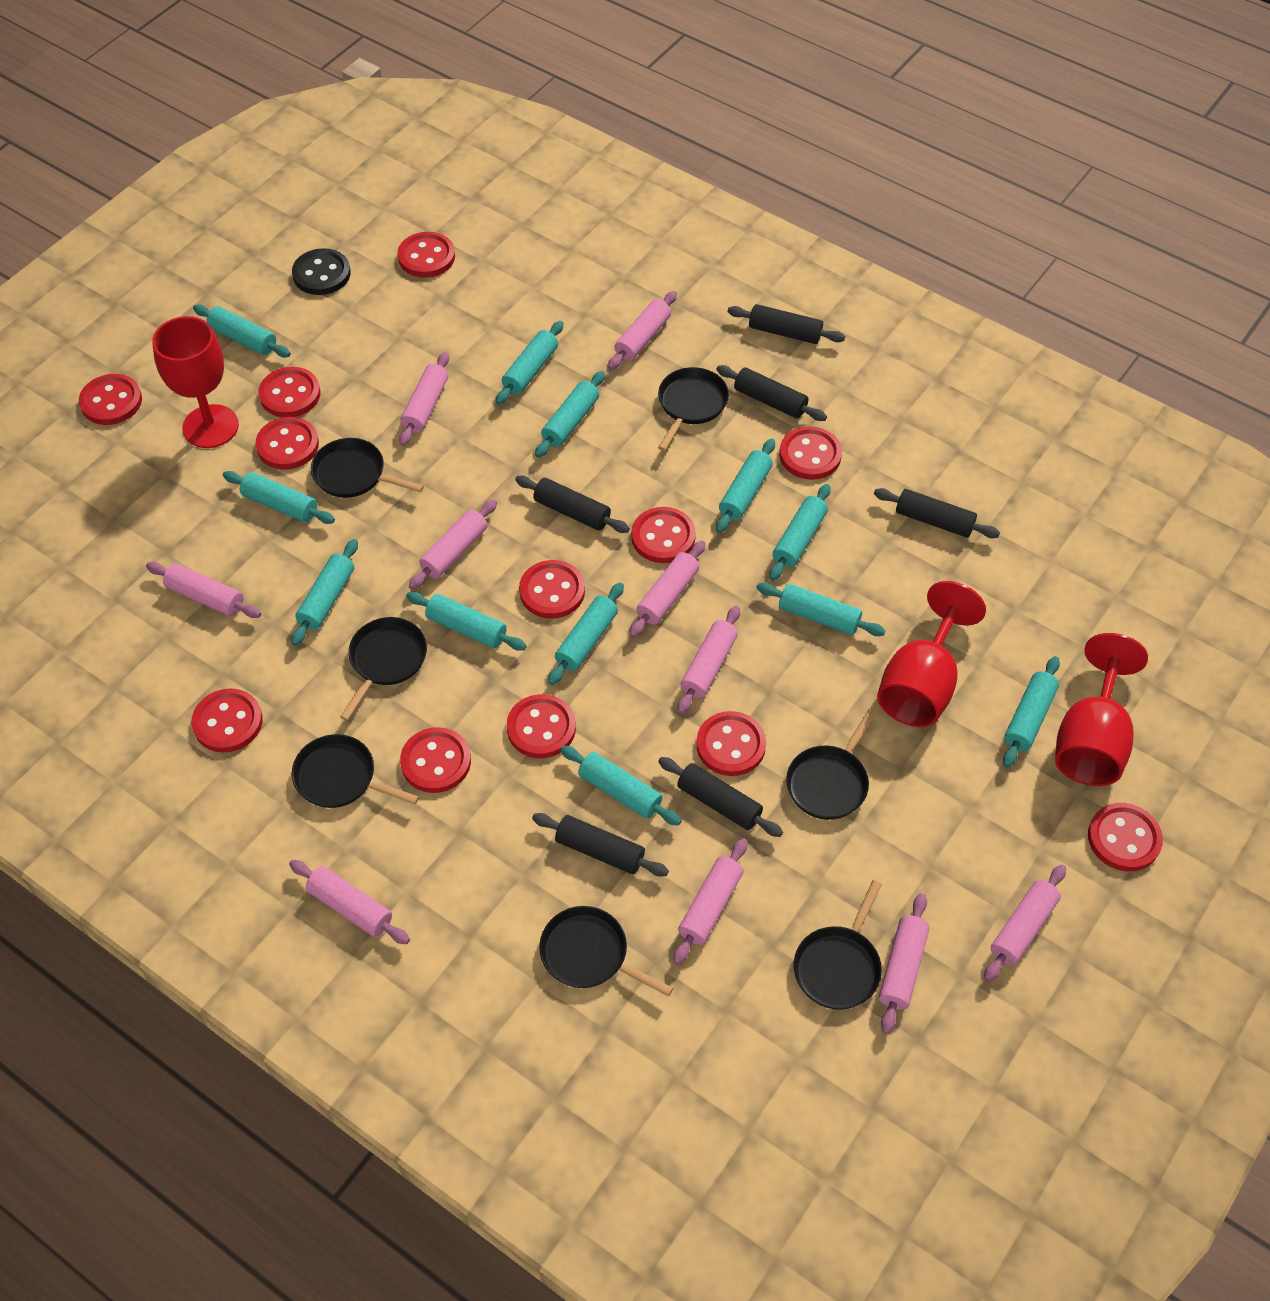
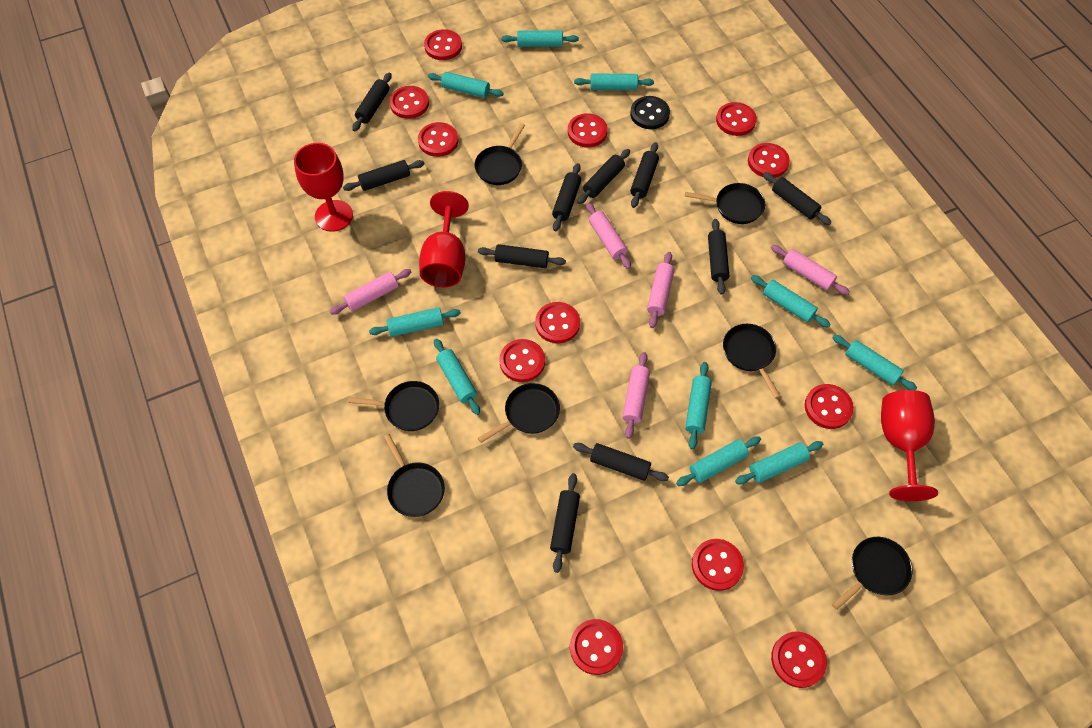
black rolling pin: 6 -> 10
pink rolling pin: 10 -> 5
turquoise rolling pin: 12 -> 10

